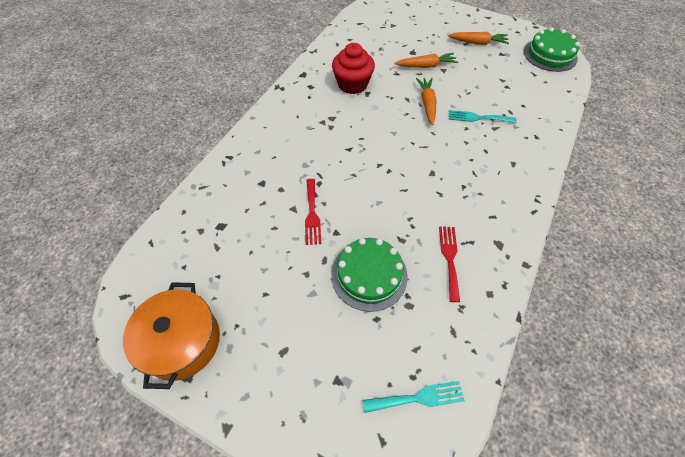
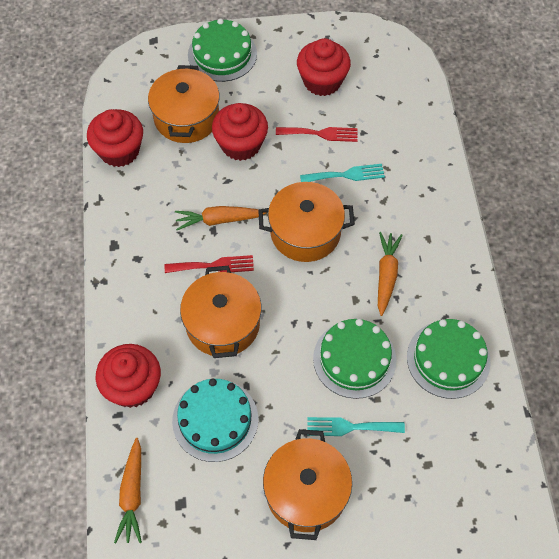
green cake: 2 -> 3
orange pot: 1 -> 4
red cupcake: 1 -> 4
turquoise cake: 0 -> 1

